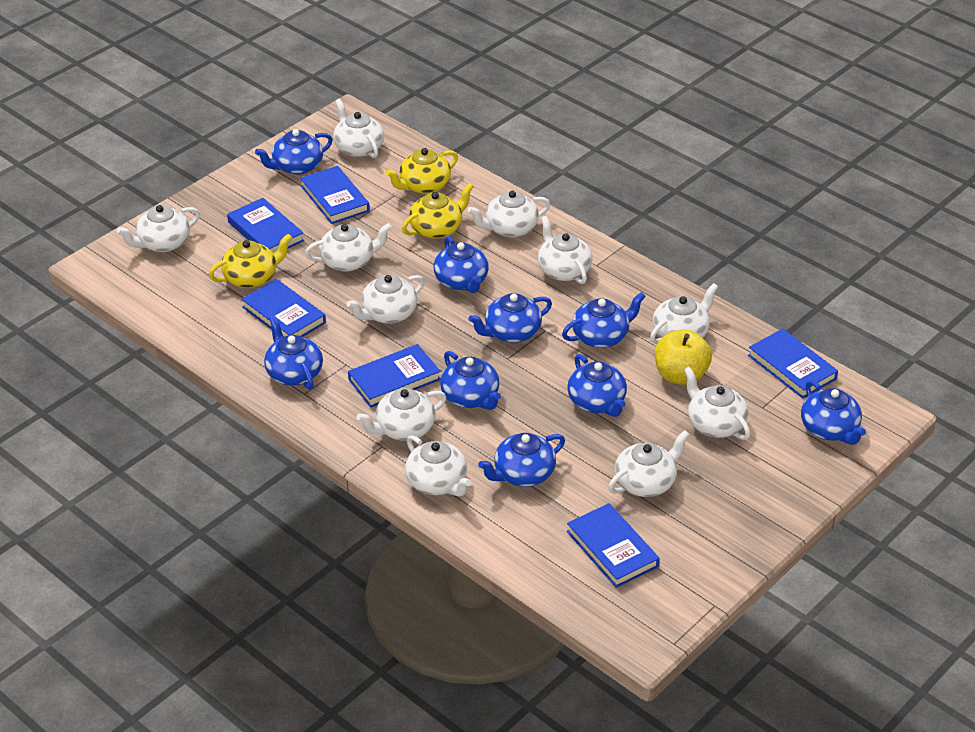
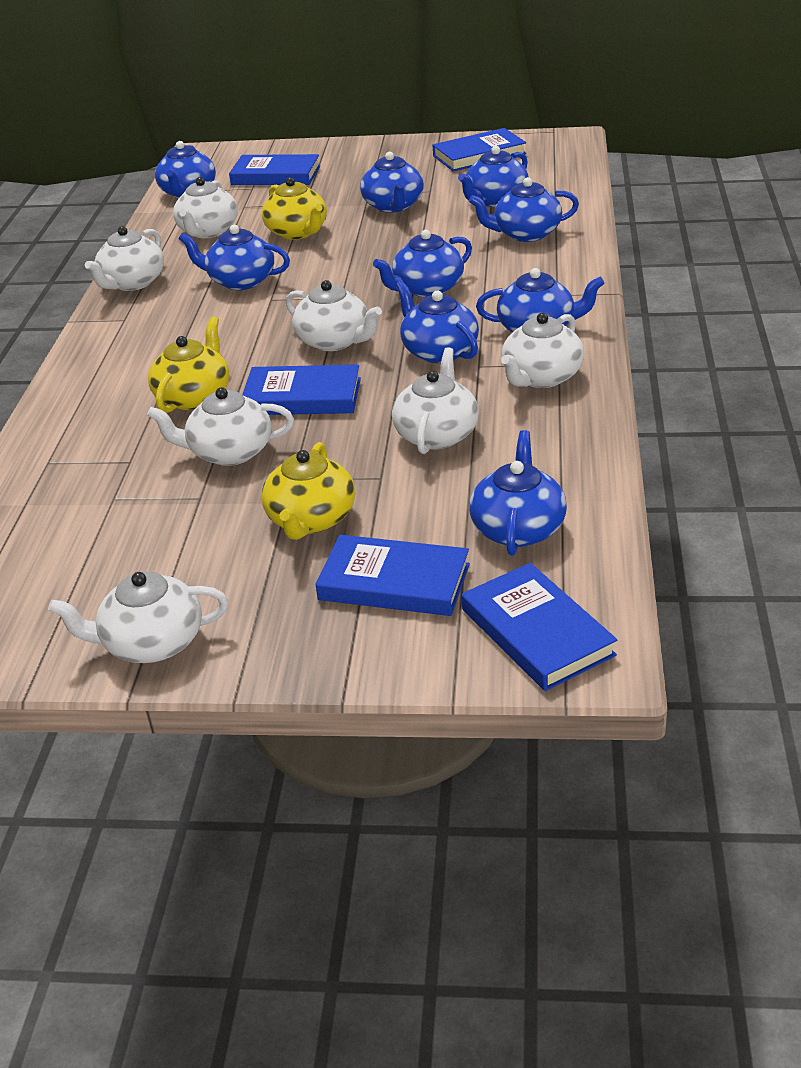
blue book: 6 -> 5
white teapot: 11 -> 7
yellow apple: 1 -> 0

